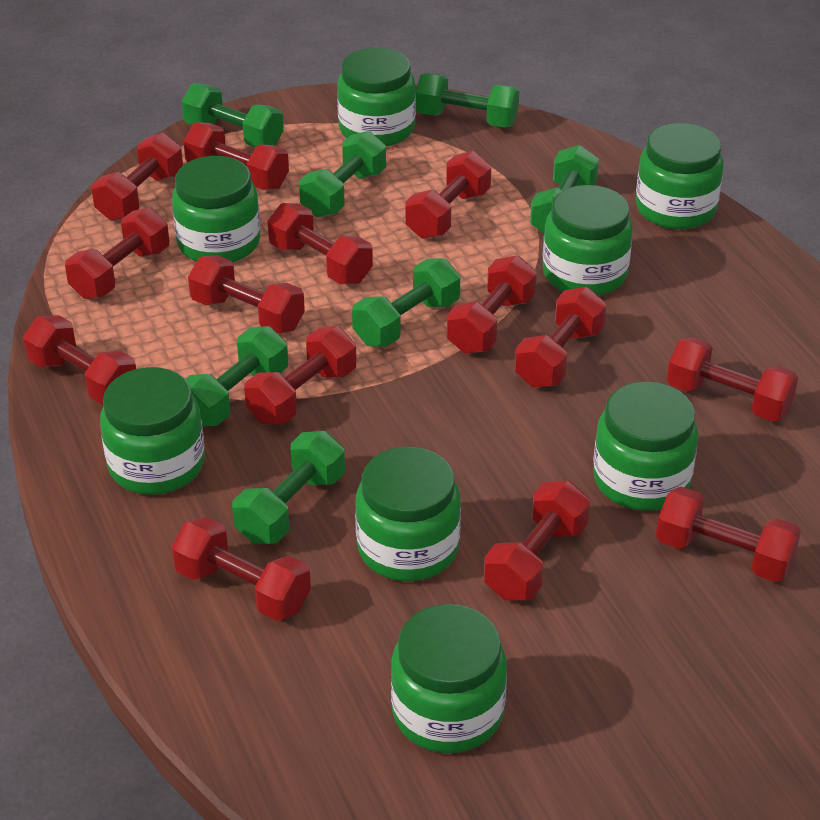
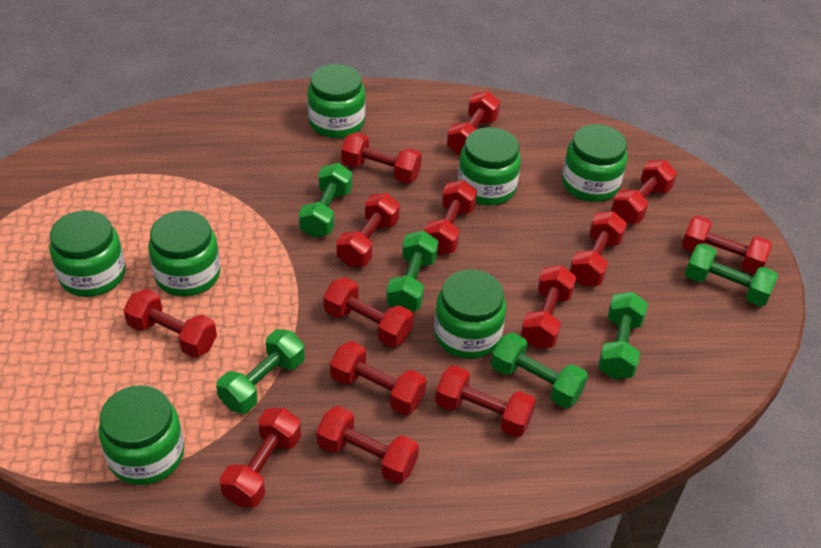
green dumbbell: 7 -> 6
green jar: 8 -> 7

